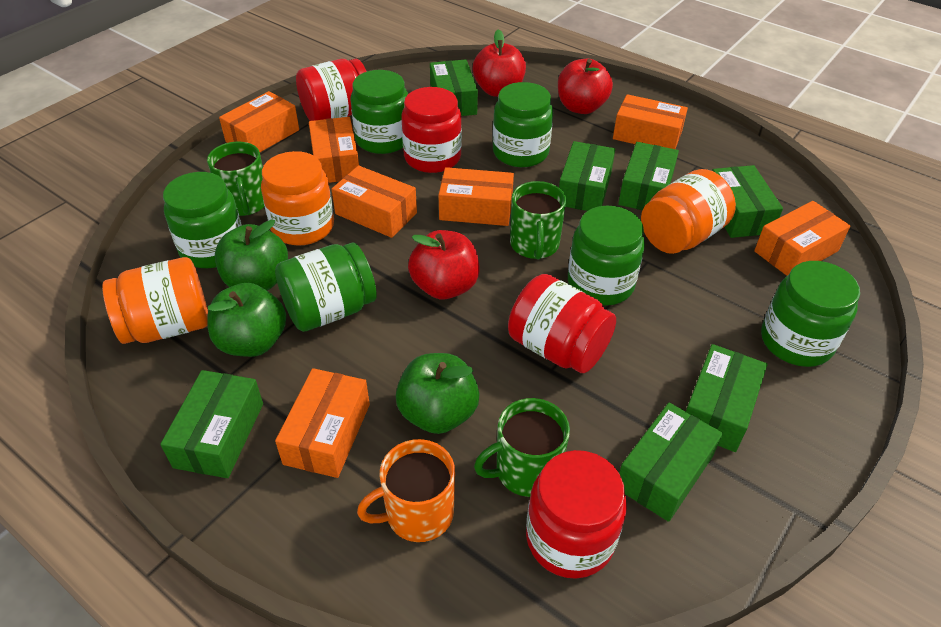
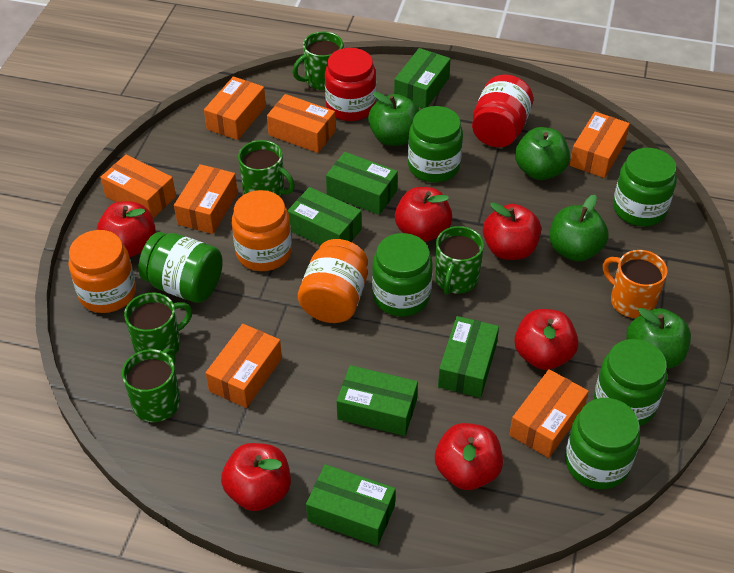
green apple: 3 -> 4
green box: 7 -> 6
green mug: 3 -> 5
red apple: 3 -> 6
red jar: 4 -> 2

